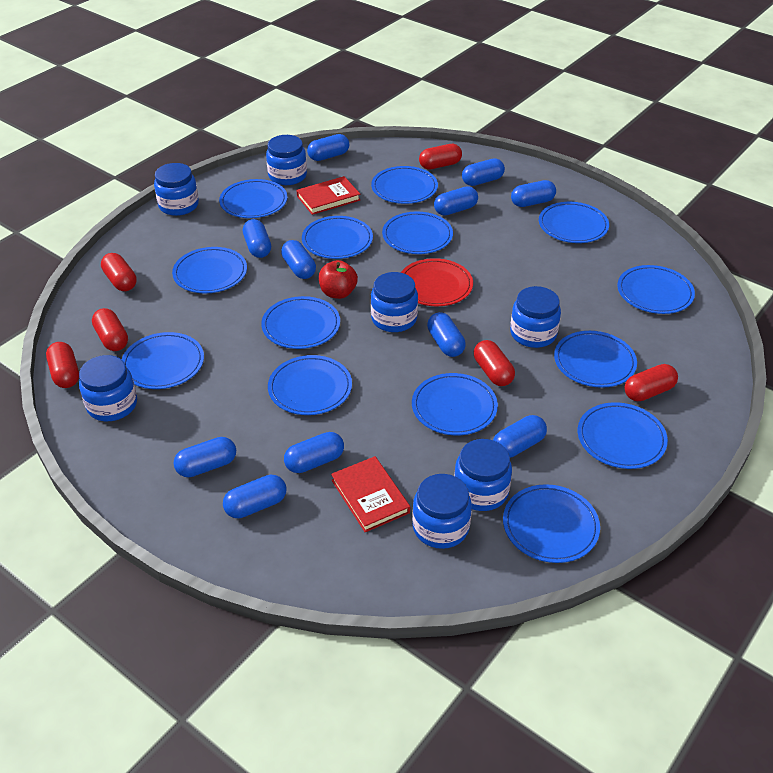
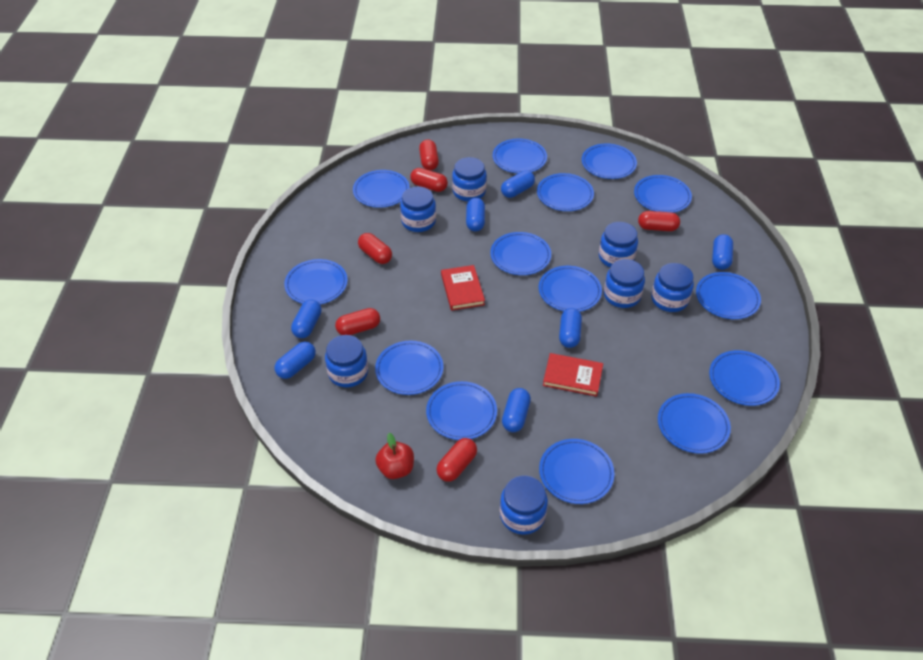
blue capsule: 11 -> 7
red plate: 1 -> 0

